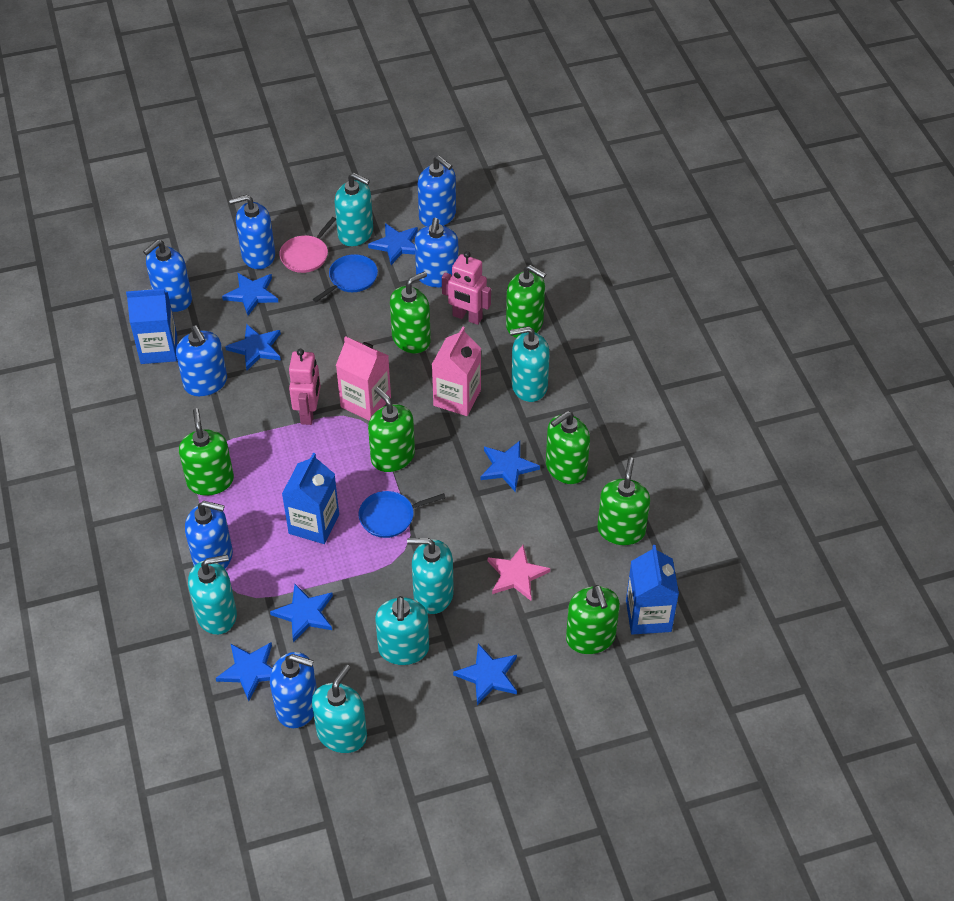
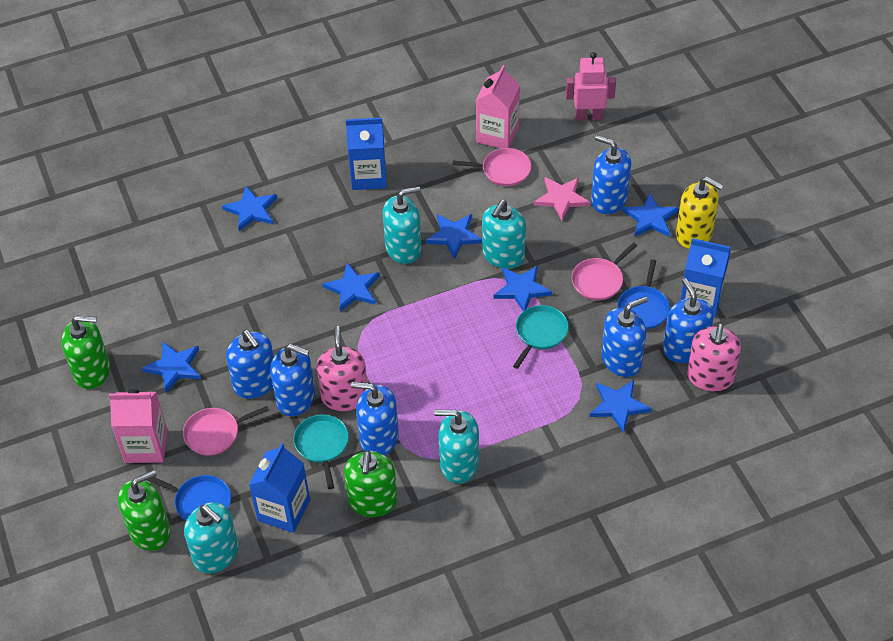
blue soap dispenser: 7 -> 6
green soap dispenser: 7 -> 3
pink pan: 1 -> 3
pink robot: 2 -> 1
pink soap dispenser: 0 -> 2
turquoise pan: 0 -> 2
turquoise soap dispenser: 6 -> 4
yellow soap dispenser: 0 -> 1

